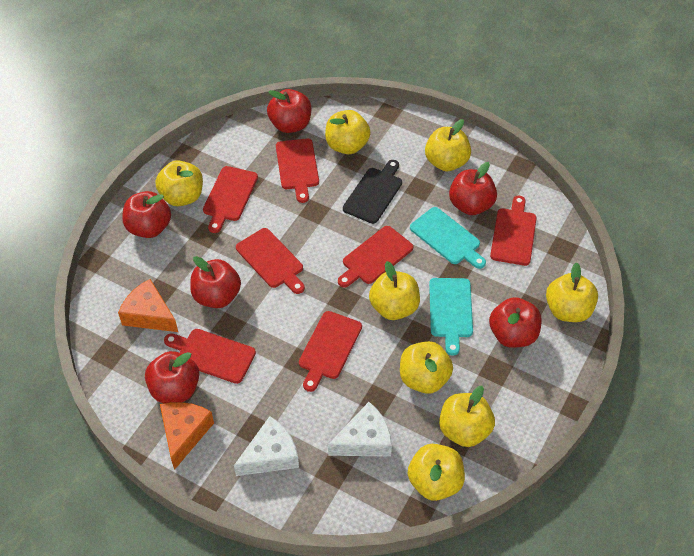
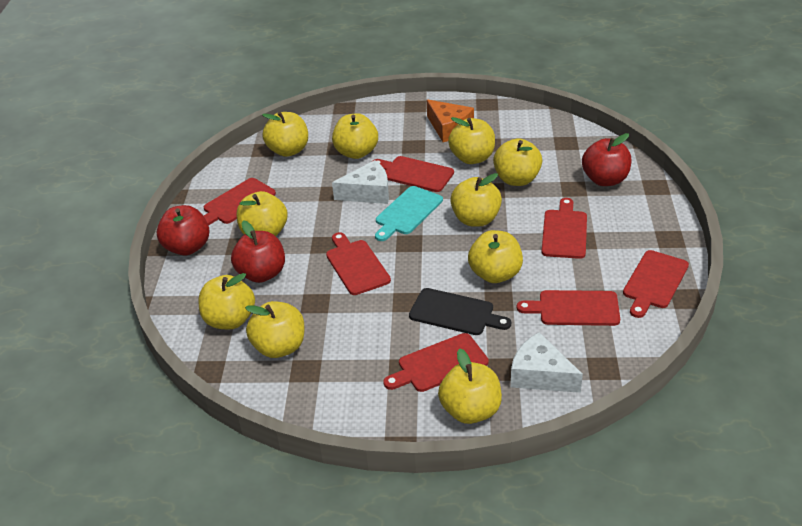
orange cheese: 2 -> 1
red apple: 6 -> 3
turquoise cutting board: 2 -> 1
yellow apple: 8 -> 10

